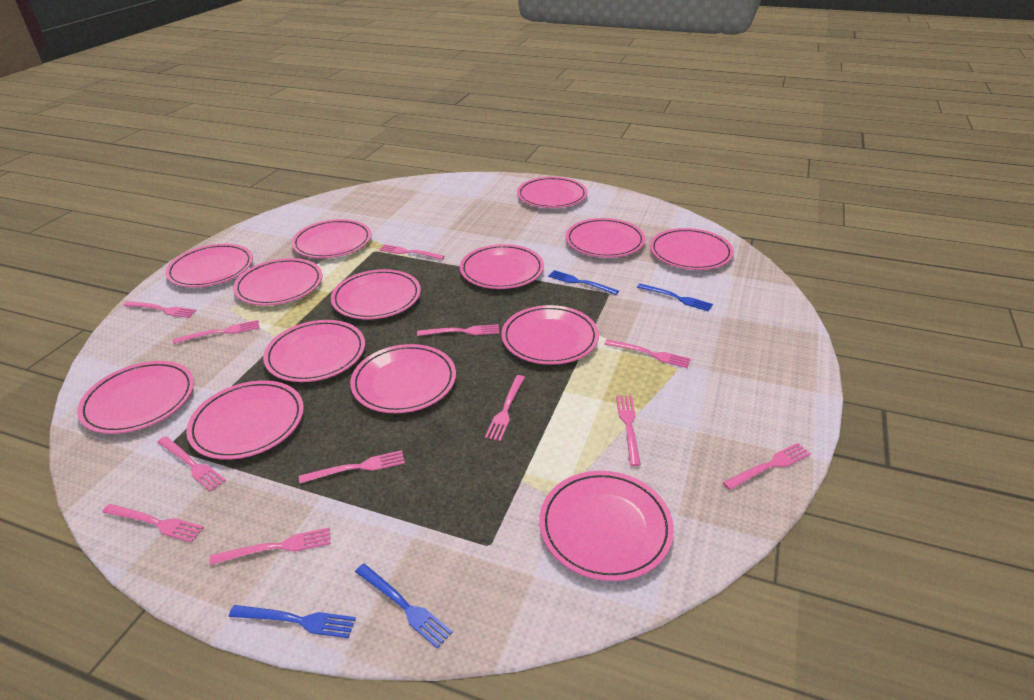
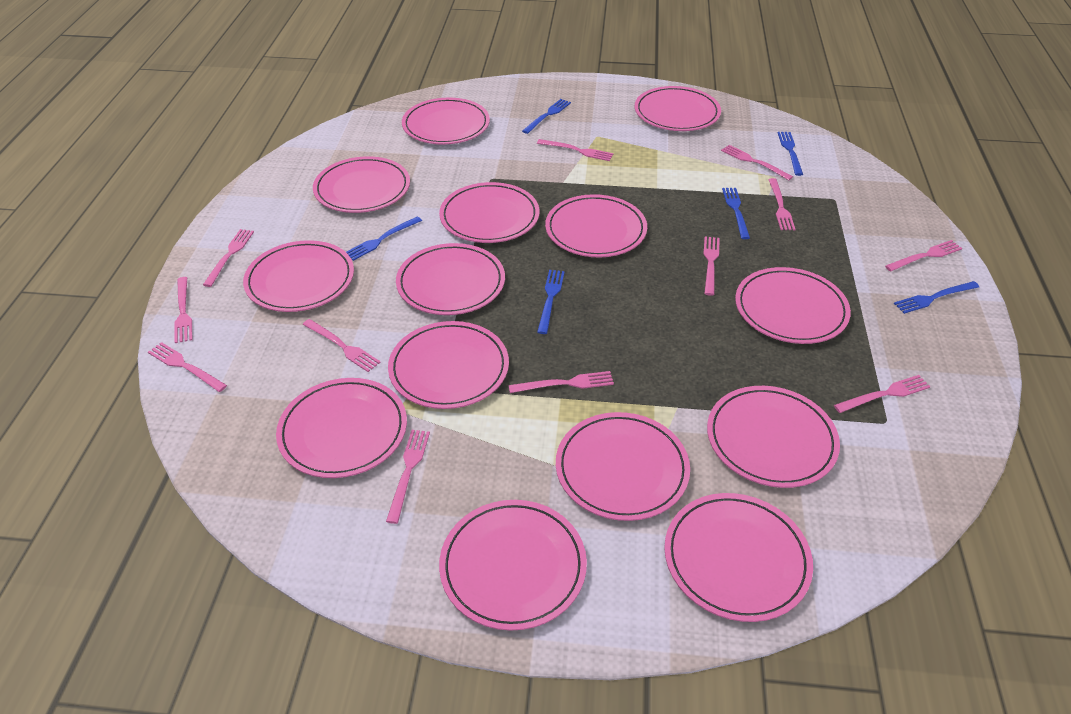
blue fork: 4 -> 6

